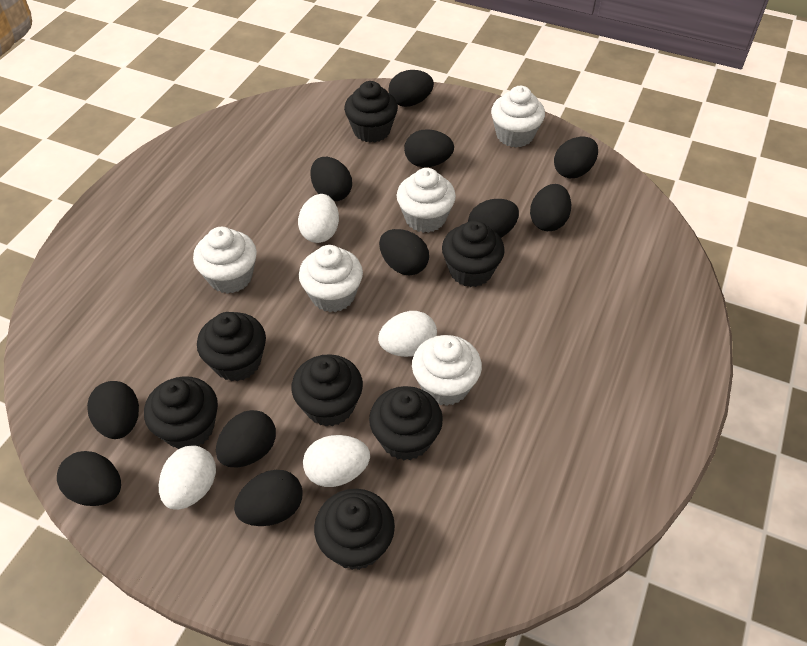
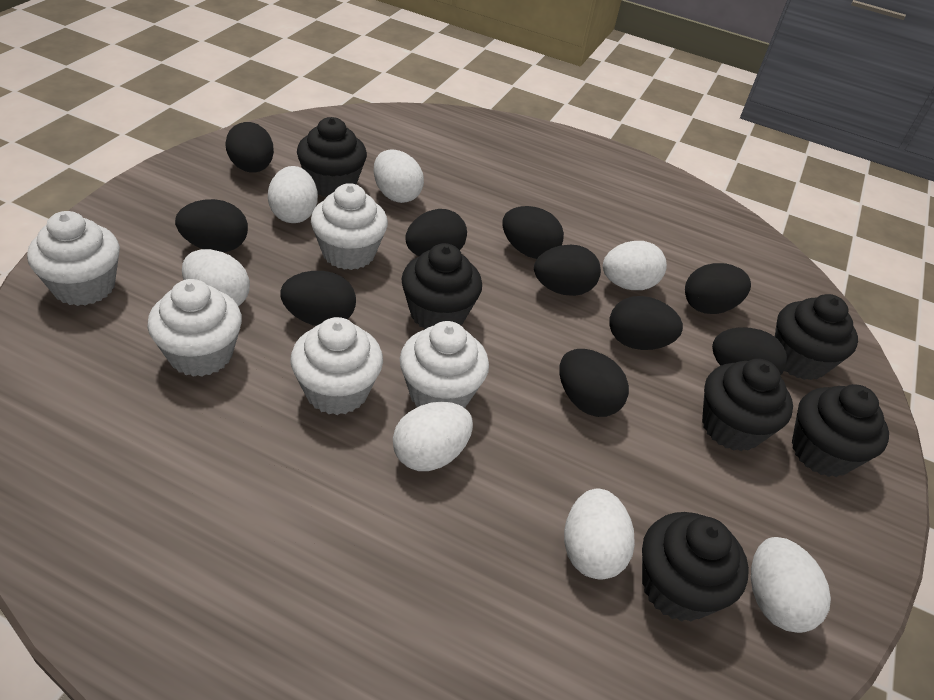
black cupcake: 7 -> 6
black egg: 11 -> 10
white egg: 4 -> 7

